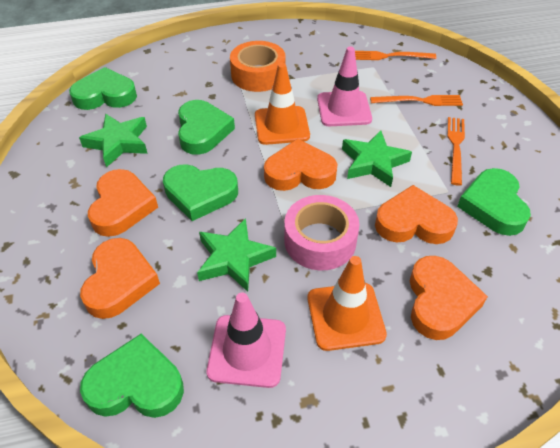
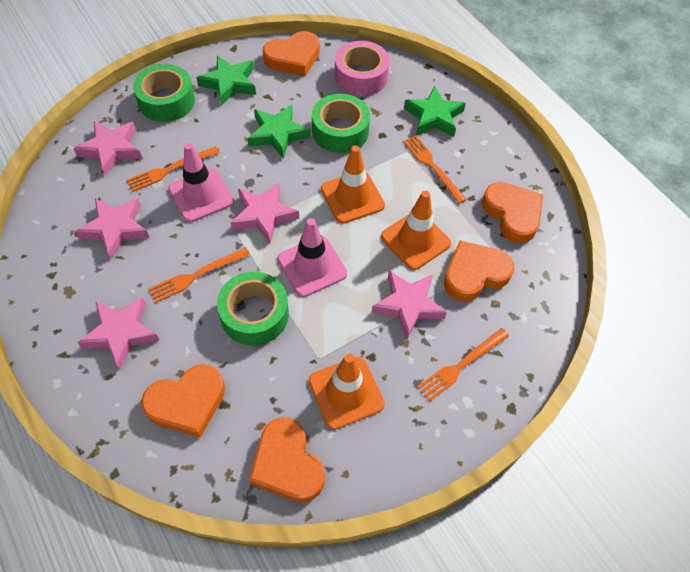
green heart: 5 -> 0
green tape: 0 -> 3
orange fork: 3 -> 4
orange tape: 1 -> 0
orange traffic cone: 2 -> 3
pink star: 0 -> 5

